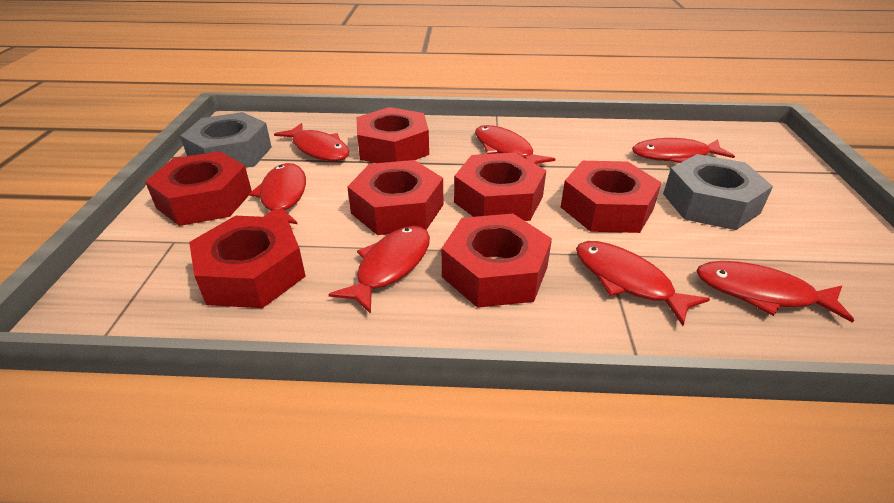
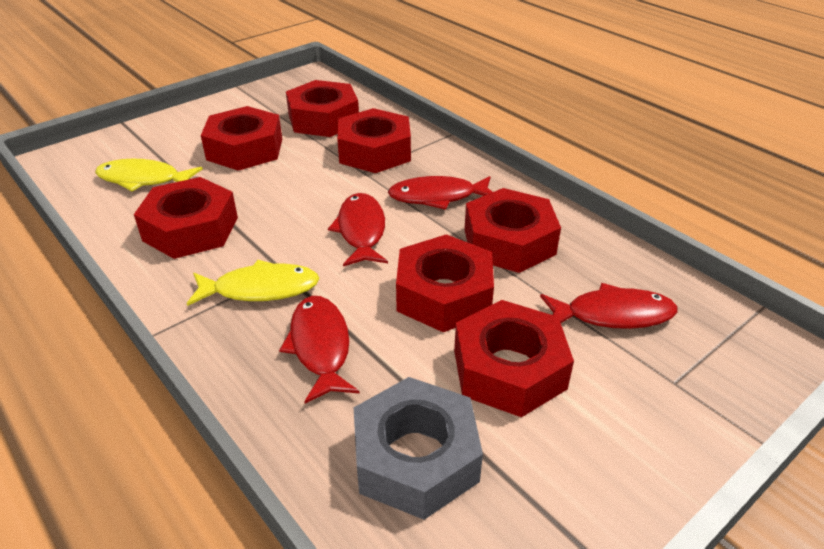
grey nut: 2 -> 1
red fish: 7 -> 4
yellow fish: 0 -> 2

